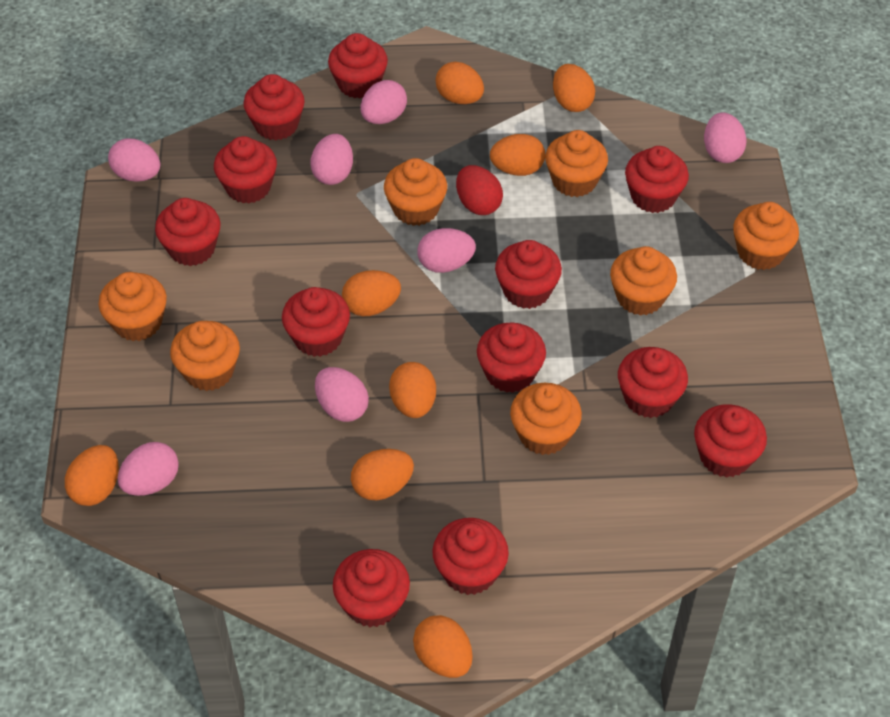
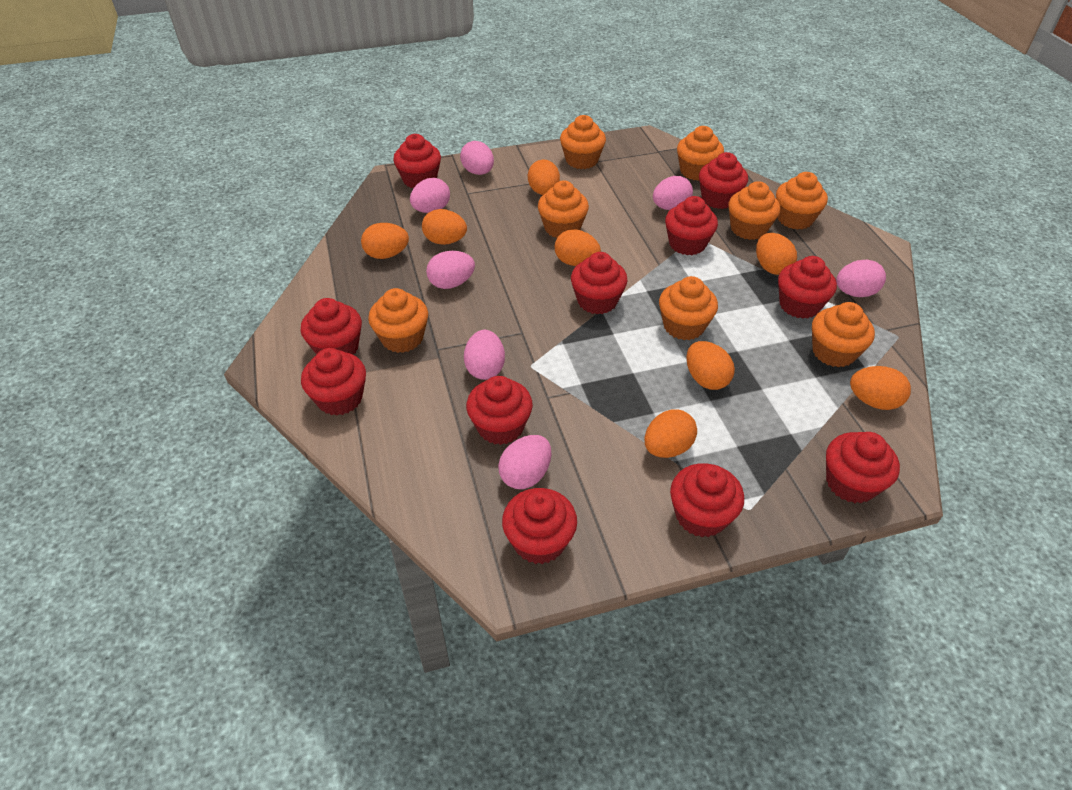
orange cupcake: 7 -> 8
red cupcake: 12 -> 11
red egg: 1 -> 0

